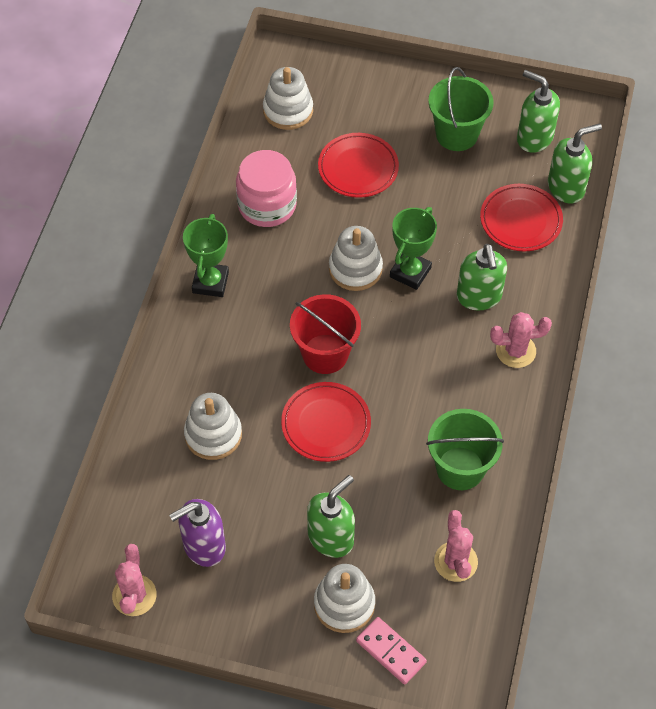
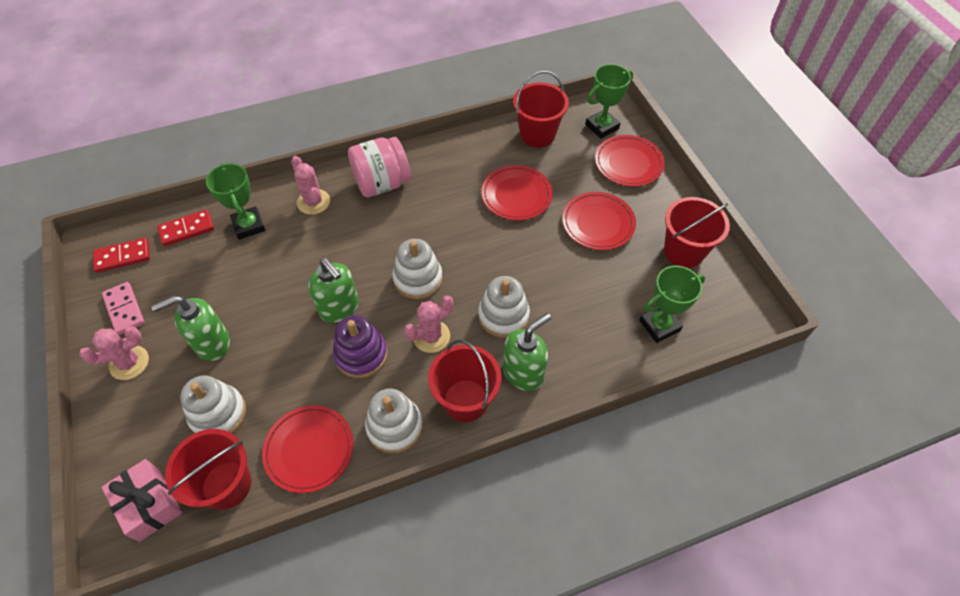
green bucket: 2 -> 0
green soap dispenser: 4 -> 3
green trophy: 2 -> 3
pink gift: 0 -> 1
purple soap dispenser: 1 -> 0
purple stacking toy: 0 -> 1
red bucket: 1 -> 4
red domino: 0 -> 2
red plate: 3 -> 4

